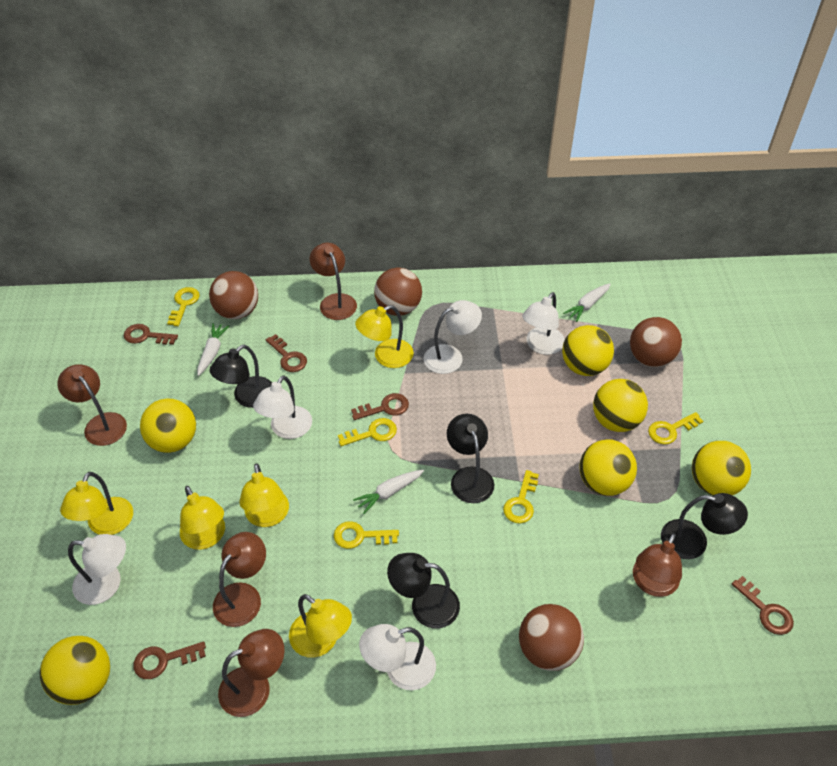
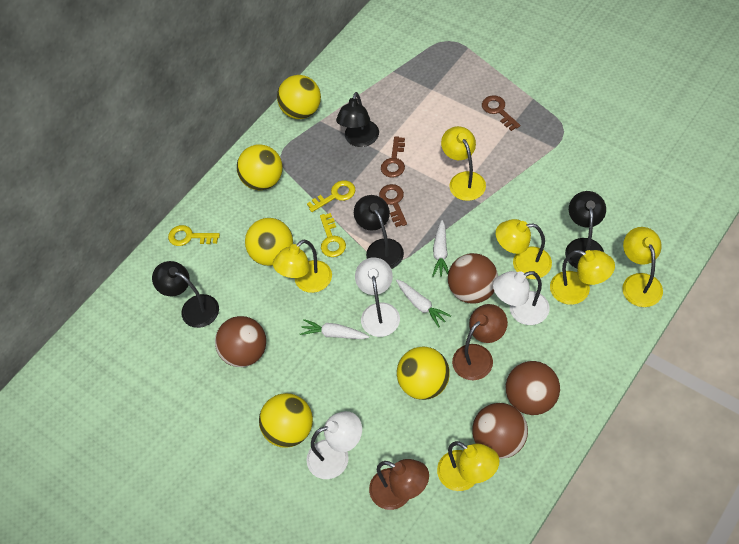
brown key: 5 -> 3
brown lamp: 5 -> 2
white lamp: 5 -> 3
yellow ball: 6 -> 5
yellow key: 5 -> 3
yellow lamp: 5 -> 6

